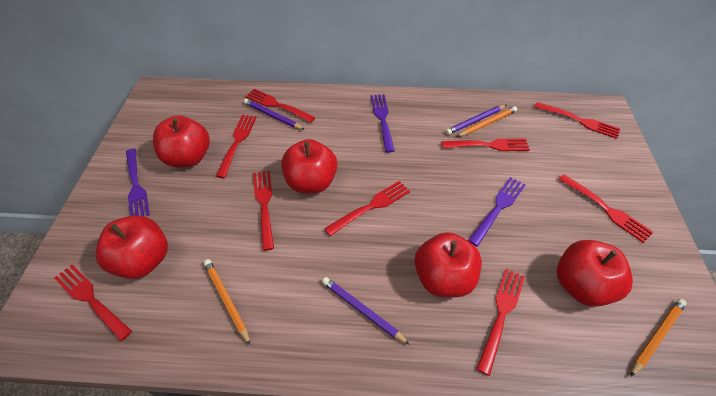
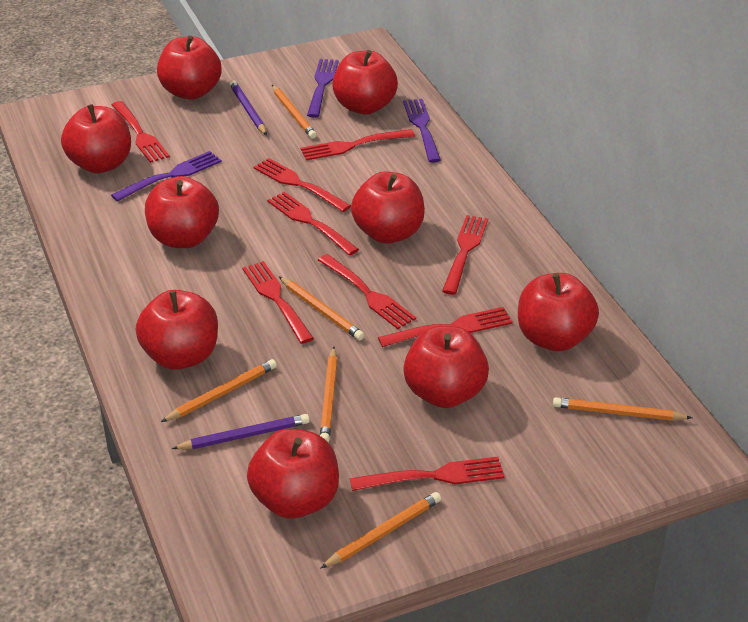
orange pencil: 3 -> 6
purple pencil: 3 -> 2
red apple: 5 -> 9

